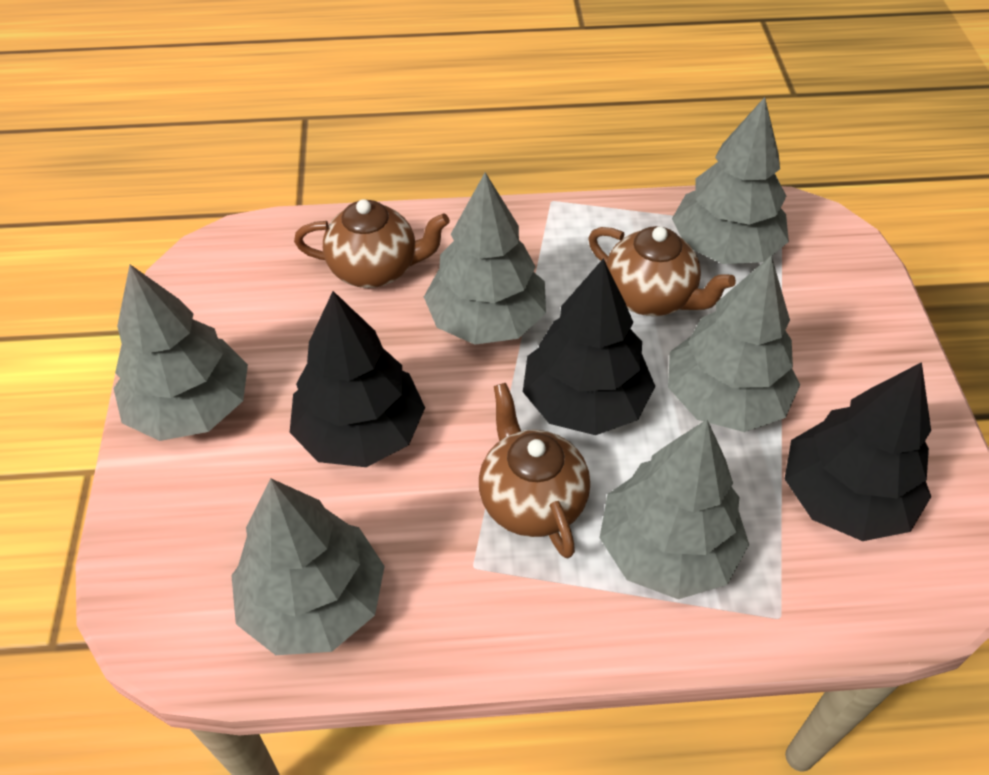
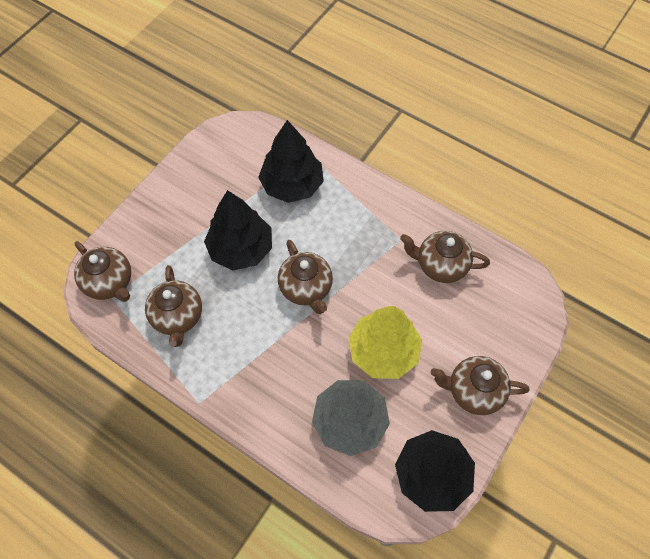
brown teapot: 3 -> 5
grey tree: 6 -> 1
yellow tree: 0 -> 1

